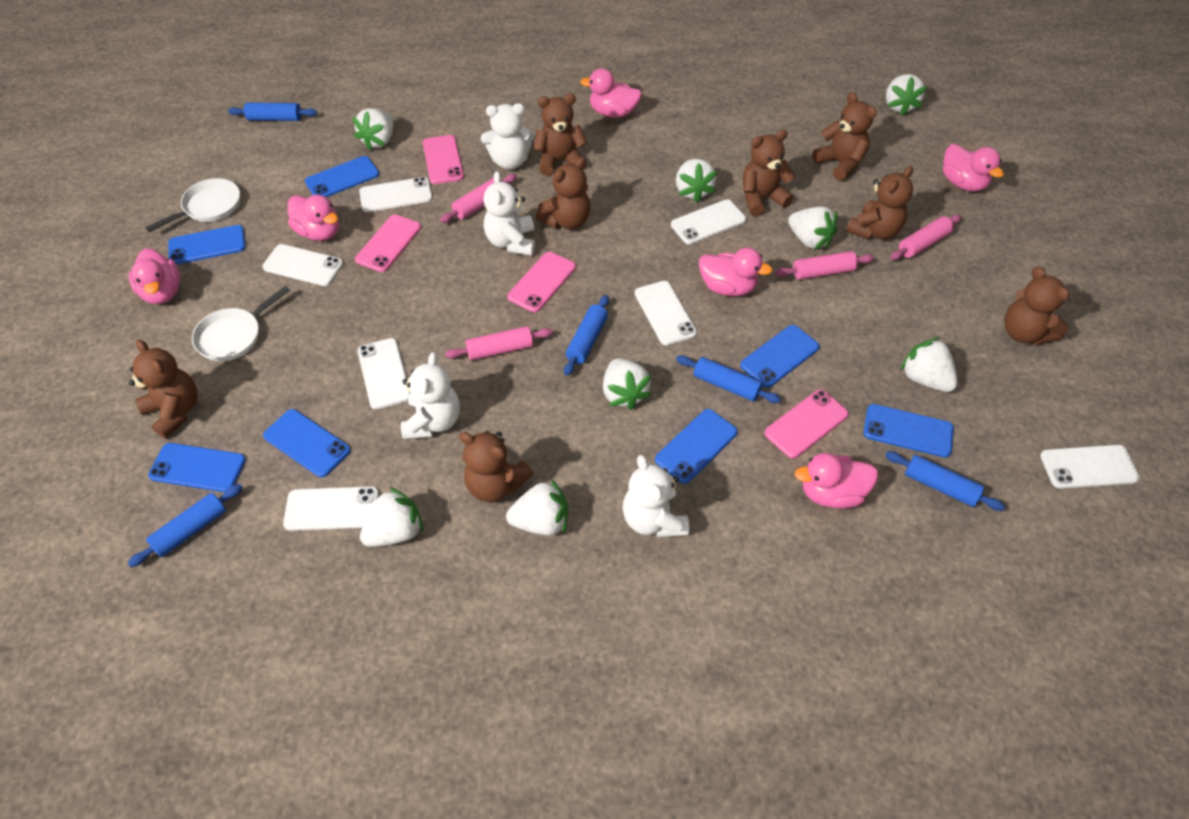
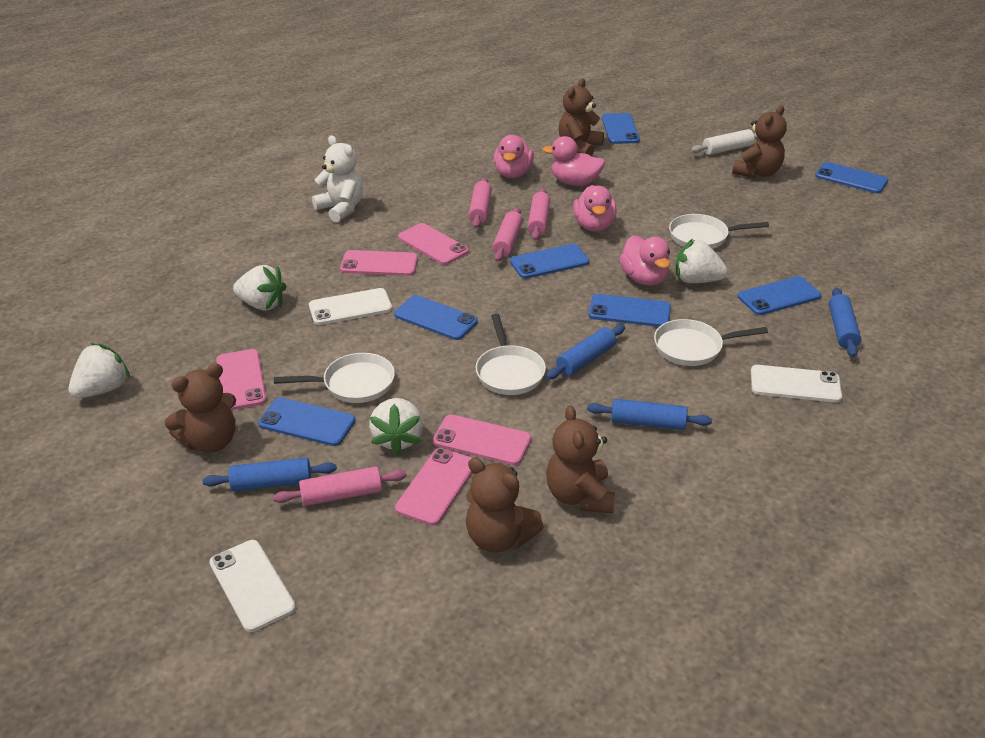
blue rolling pin: 5 -> 4
brown teddy bear: 8 -> 5
pink duck: 6 -> 4
pink phone: 4 -> 5
white pan: 2 -> 4
white phone: 7 -> 3
white rolling pin: 0 -> 1
white strawberry: 8 -> 4
white teddy bear: 4 -> 1

